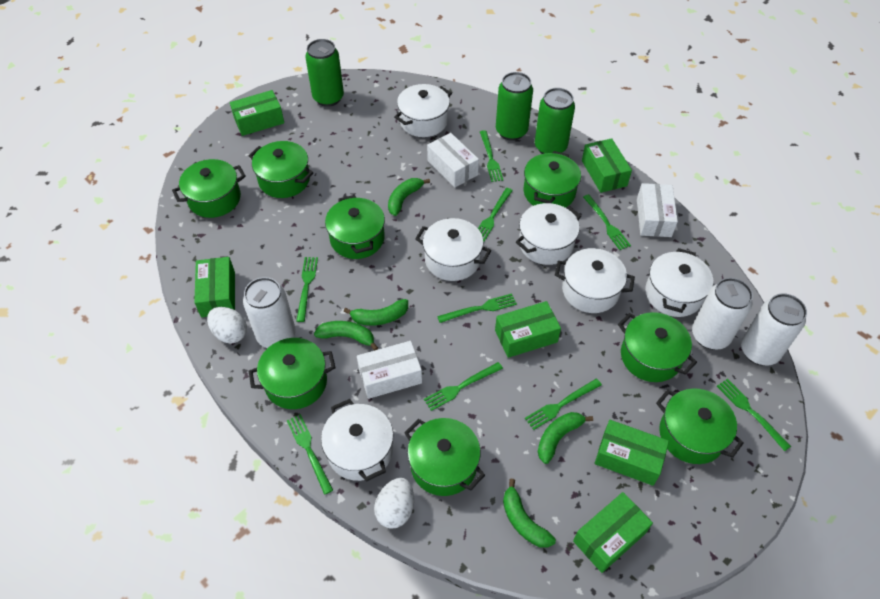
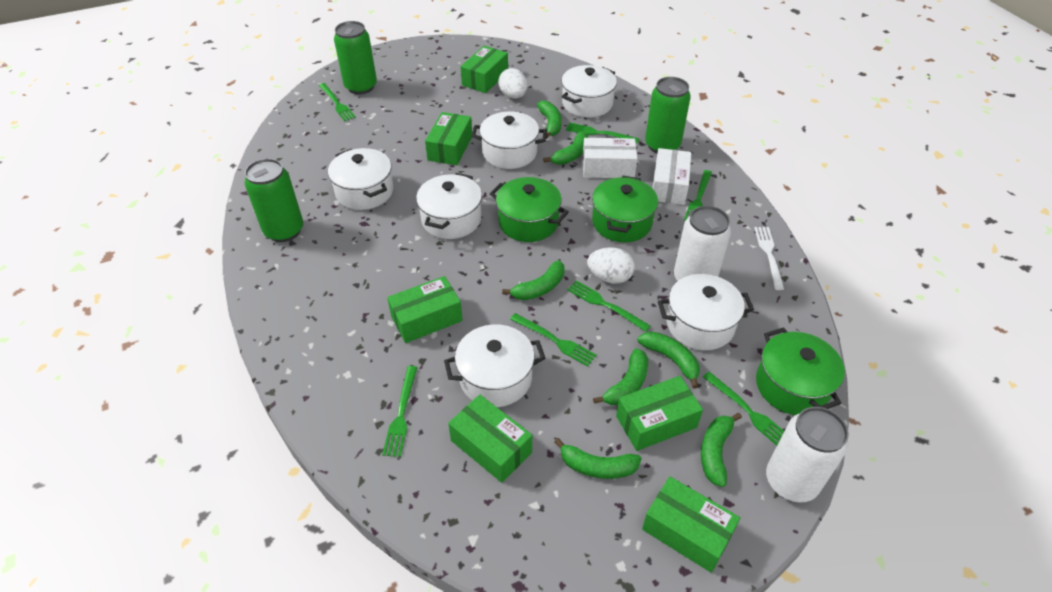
green banana: 5 -> 7
green fork: 9 -> 7
green pot: 8 -> 3
white box: 3 -> 2
white can: 3 -> 2
white fork: 0 -> 1

